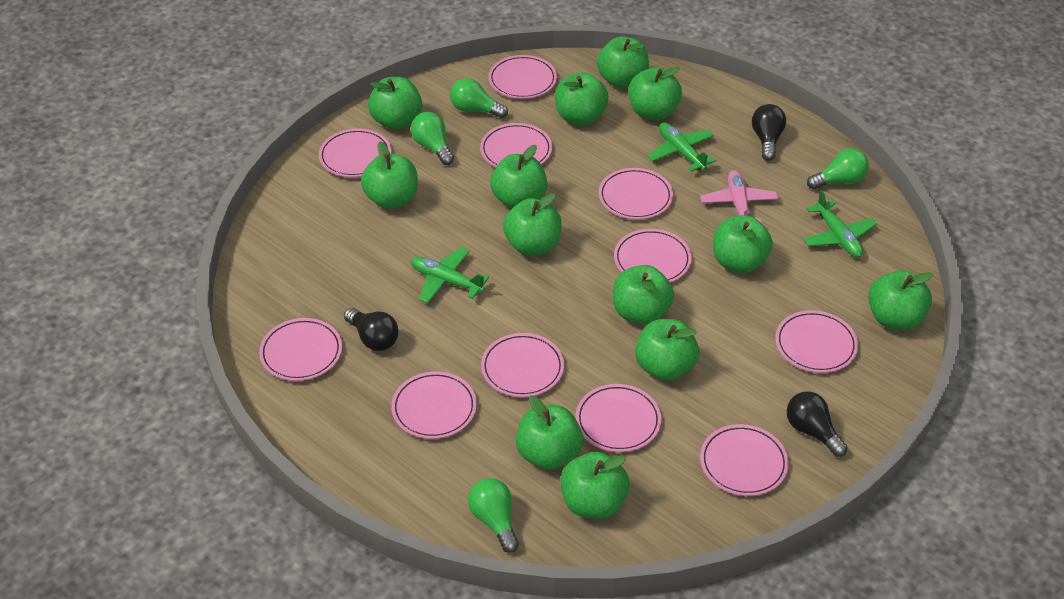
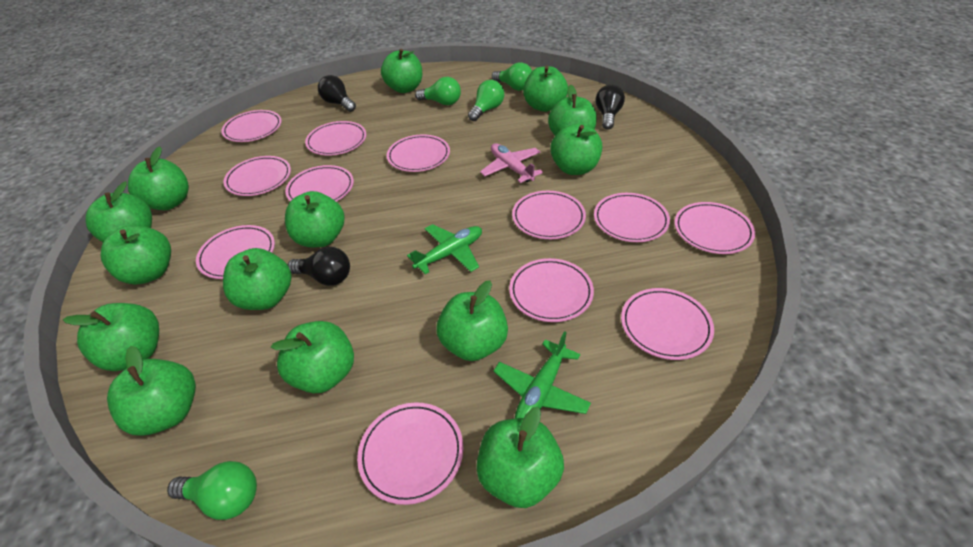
green apple: 13 -> 14
green plane: 3 -> 2
pink plate: 11 -> 12

